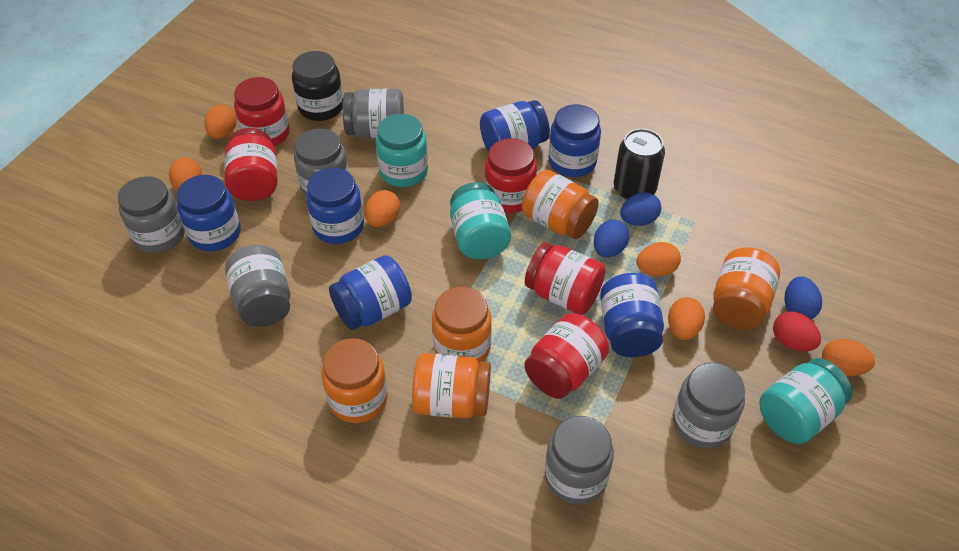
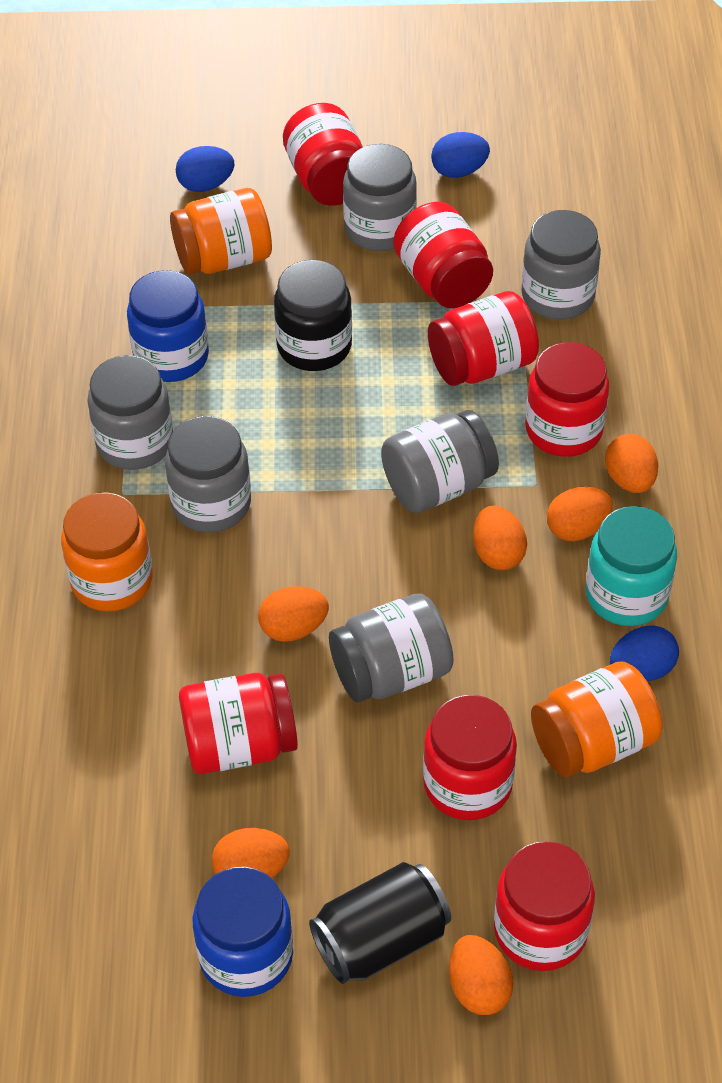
blue jar: 6 -> 2
orange jar: 5 -> 3
red egg: 1 -> 0
red jar: 5 -> 7
turquoise jar: 3 -> 1

